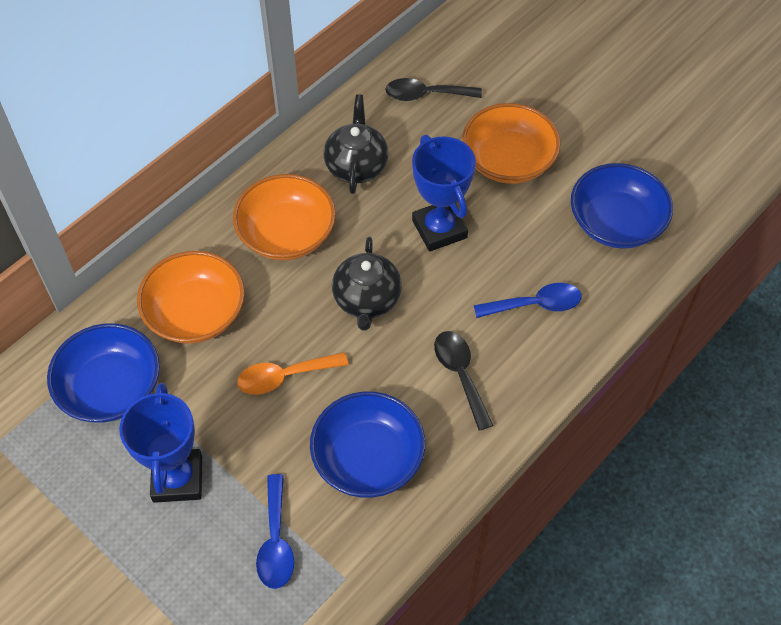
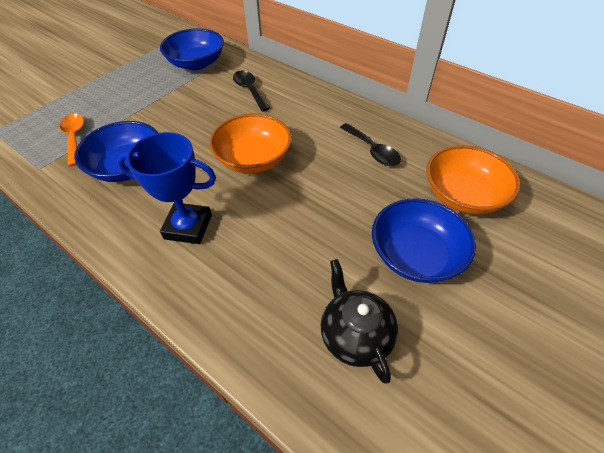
black teapot: 2 -> 1
blue spoon: 2 -> 0
blue trophy: 2 -> 1
orange bowl: 3 -> 2

